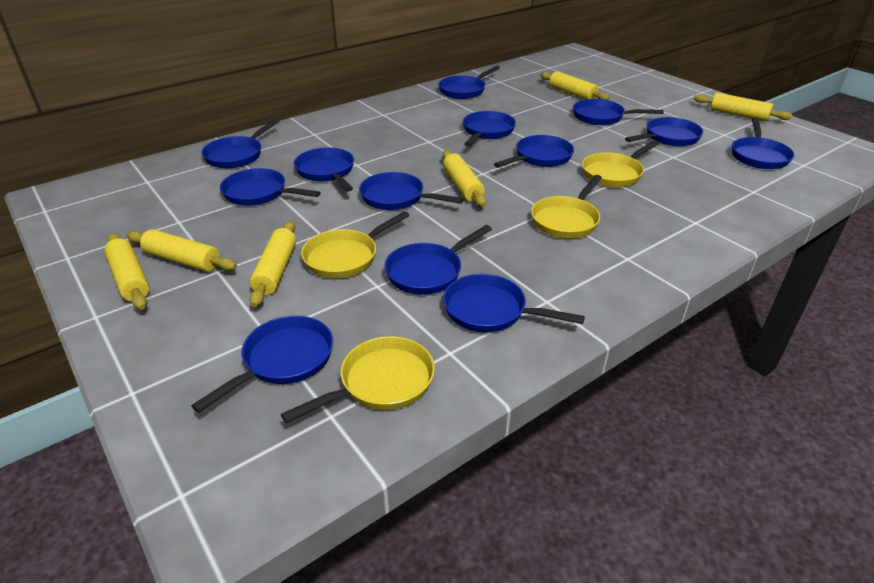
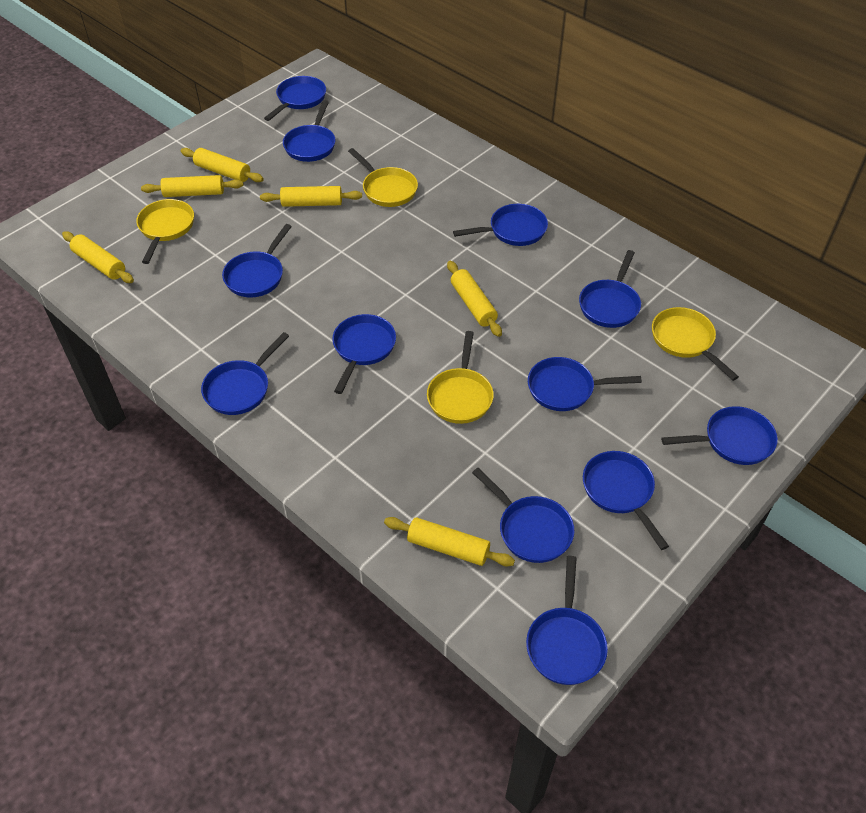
blue pan: 13 -> 12

